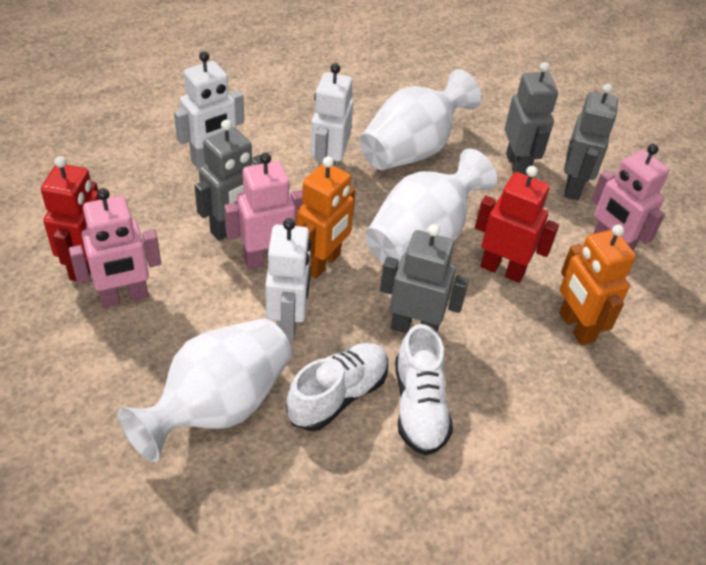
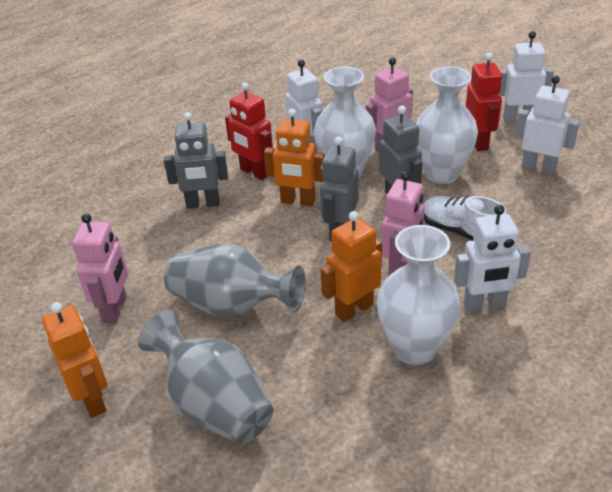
grey robot: 4 -> 3
grey vase: 0 -> 2
orange robot: 2 -> 3
white robot: 3 -> 4
white shoe: 2 -> 1

